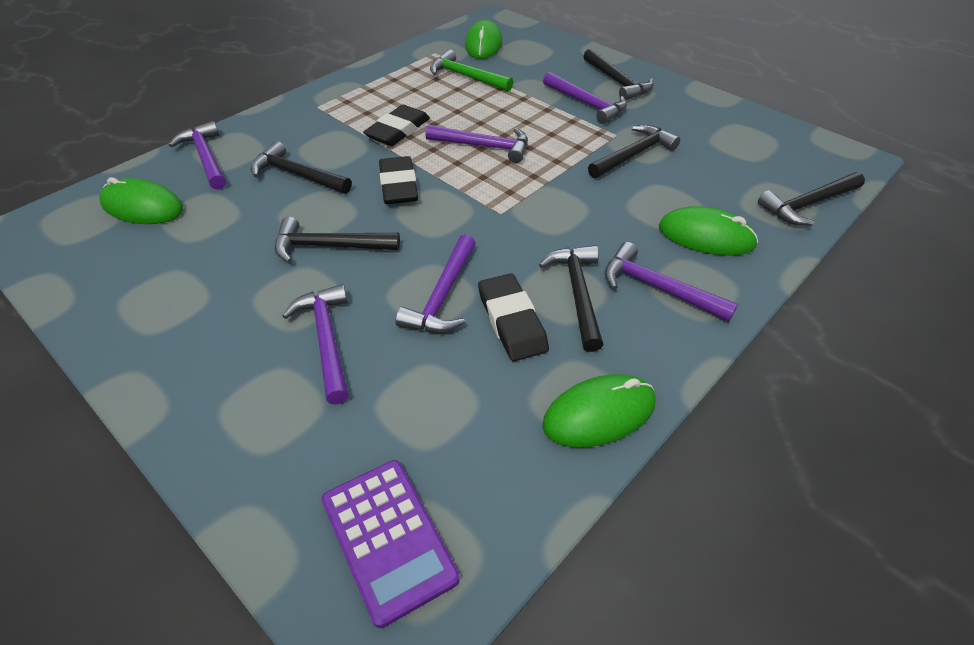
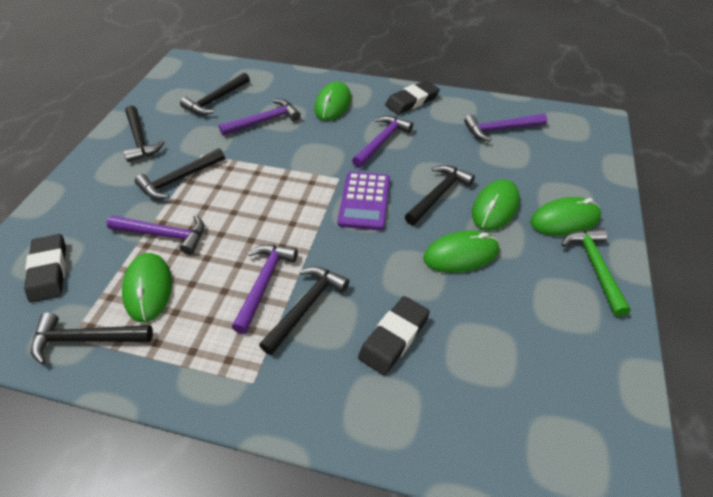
green mouse: 4 -> 5
purple hammer: 6 -> 5

